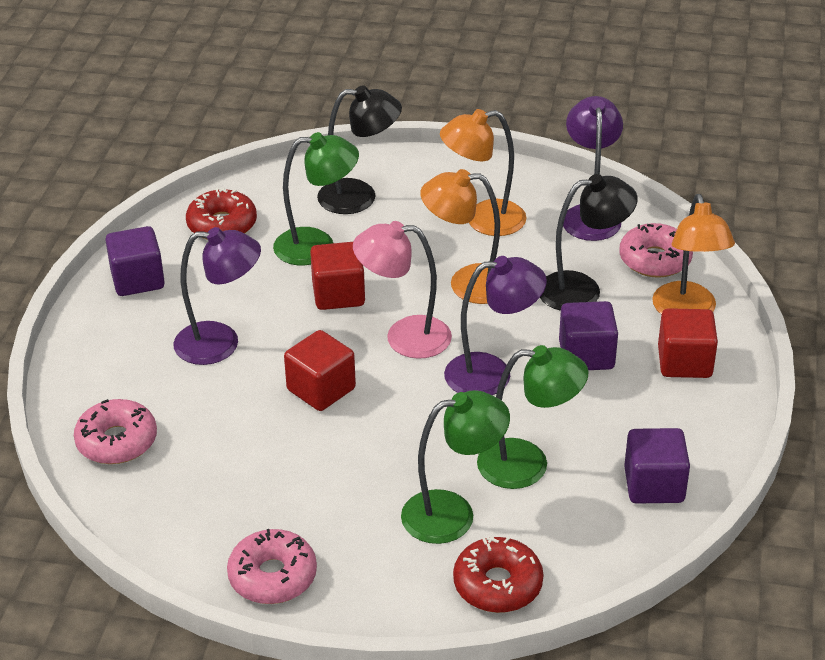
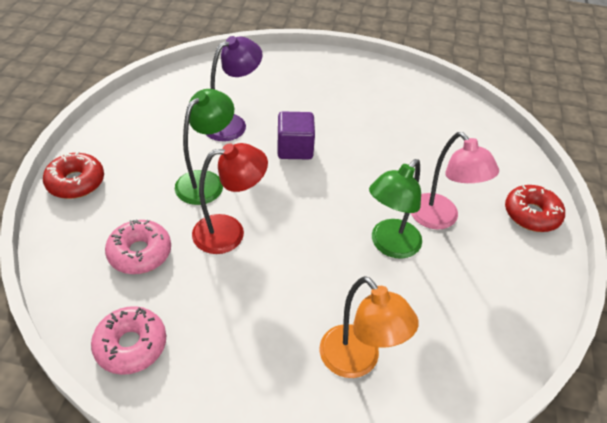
black lamp: 2 -> 0
green lamp: 3 -> 2
orange lamp: 3 -> 1
pink donut: 3 -> 2
purple cube: 3 -> 1
purple lamp: 3 -> 1
red cube: 3 -> 0
red lamp: 0 -> 1

